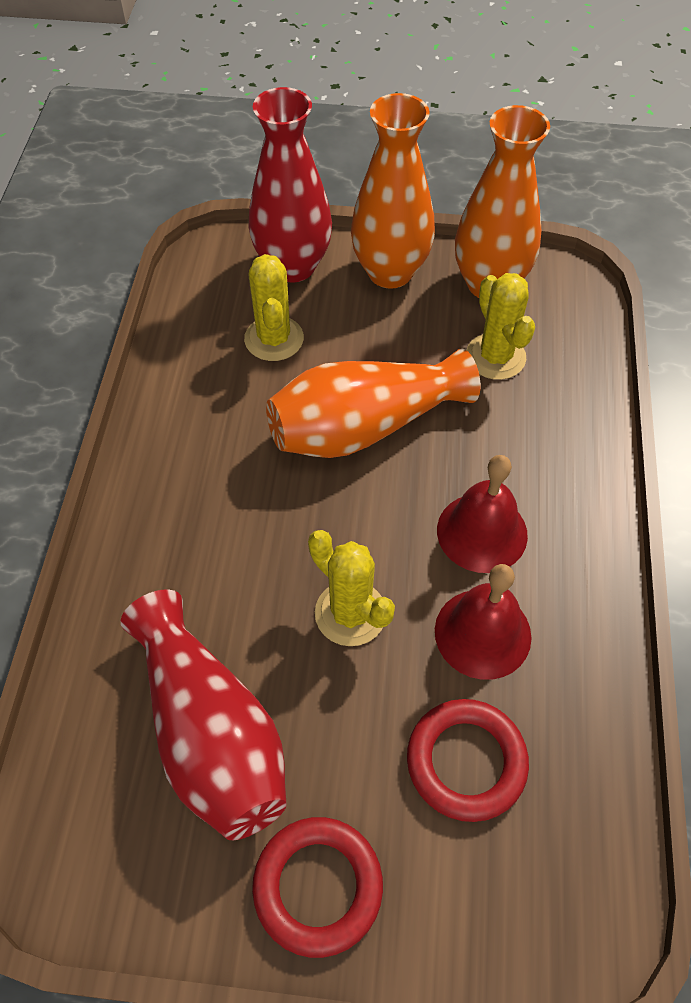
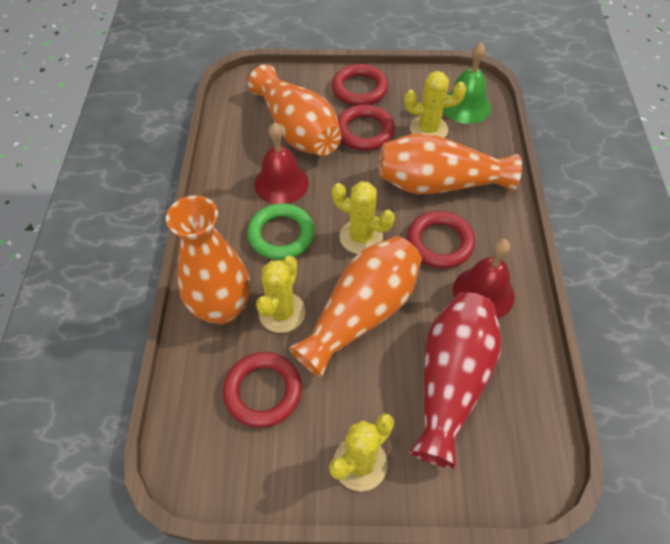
green bell: 0 -> 1
green ring: 0 -> 1
orange vase: 3 -> 4
red ring: 2 -> 4
red vase: 2 -> 1
yellow cactus: 3 -> 4

